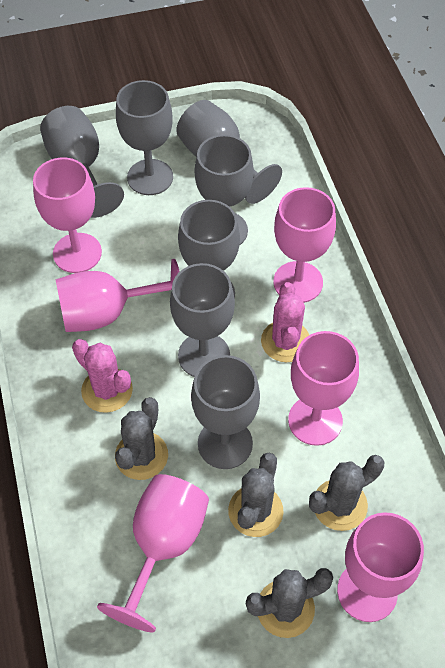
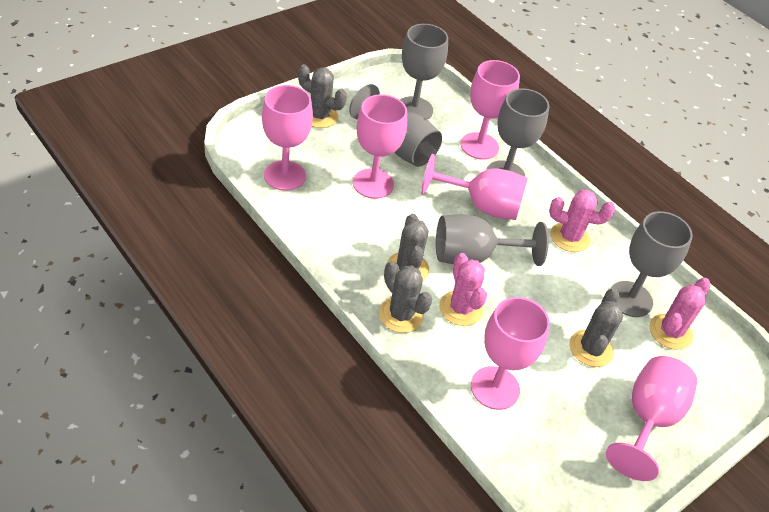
grey goblet: 7 -> 5
pink cactus: 2 -> 3

